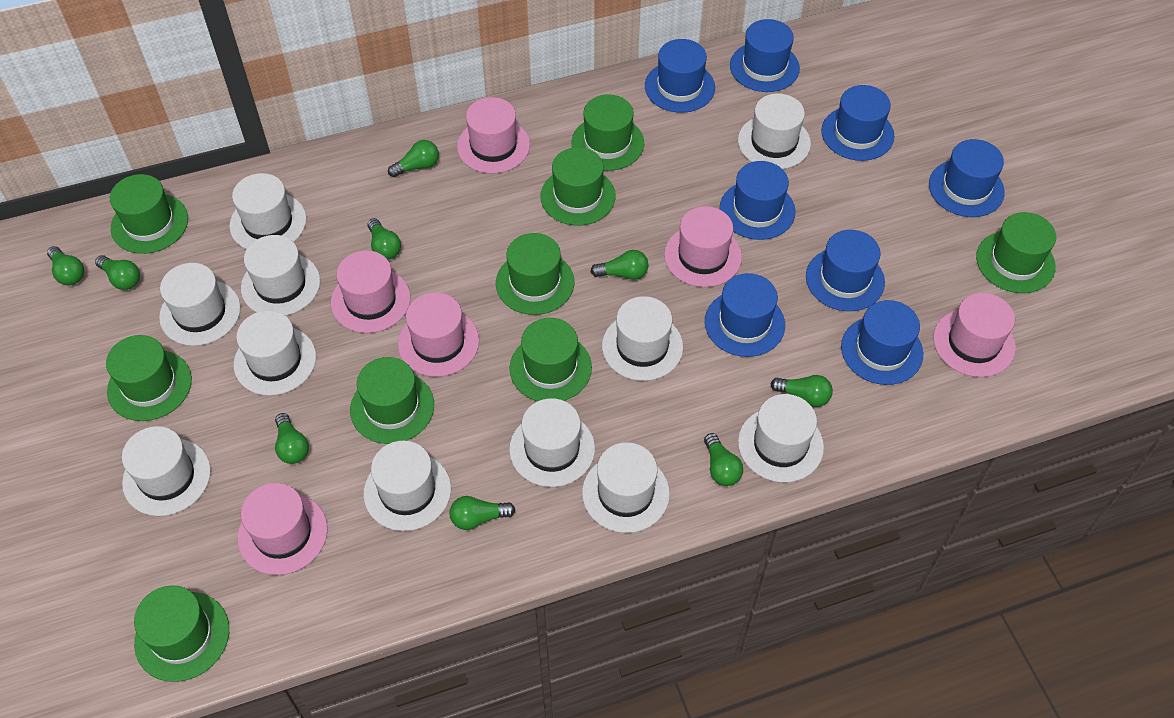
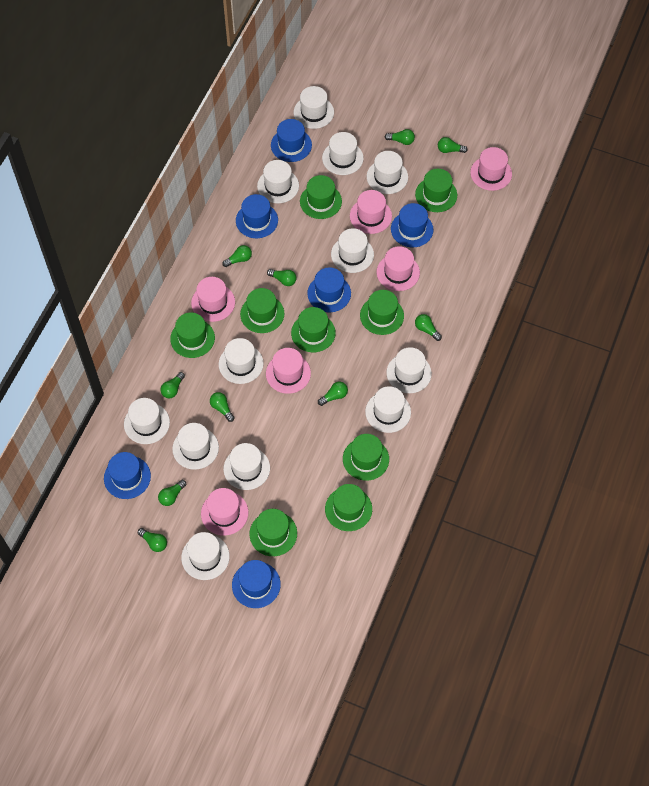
blue hat: 8 -> 6
green light bulb: 9 -> 10
white hat: 11 -> 12

